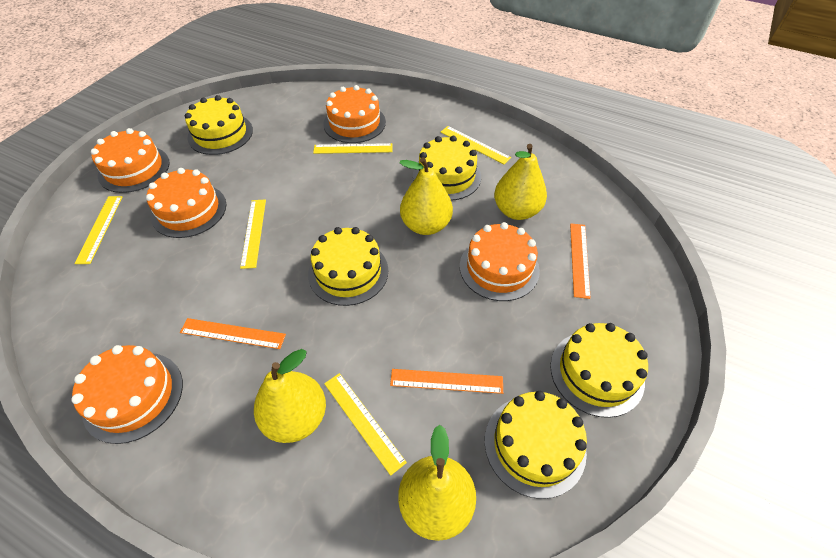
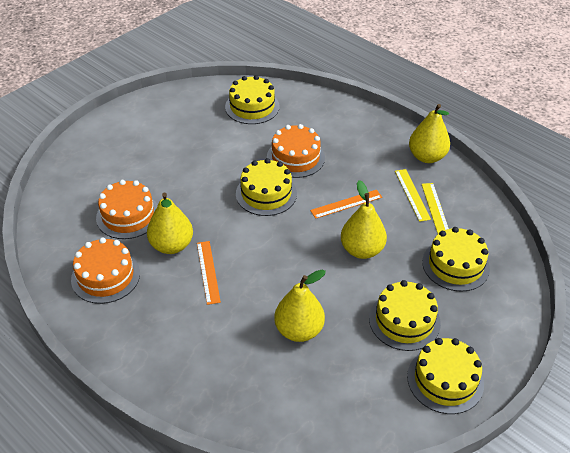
orange cake: 5 -> 3
orange ruler: 3 -> 2
yellow ruler: 5 -> 2

